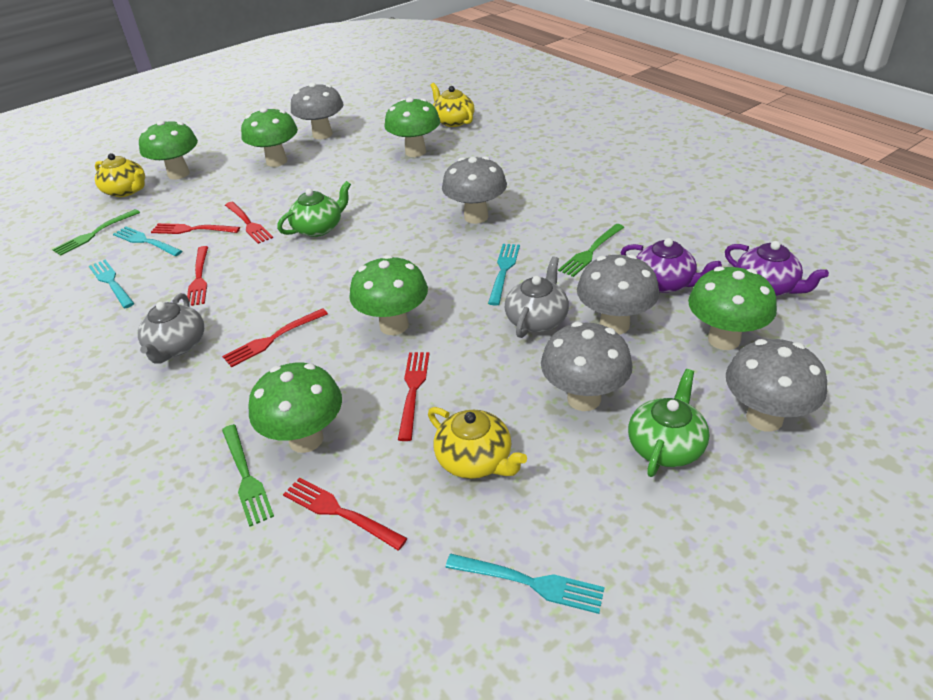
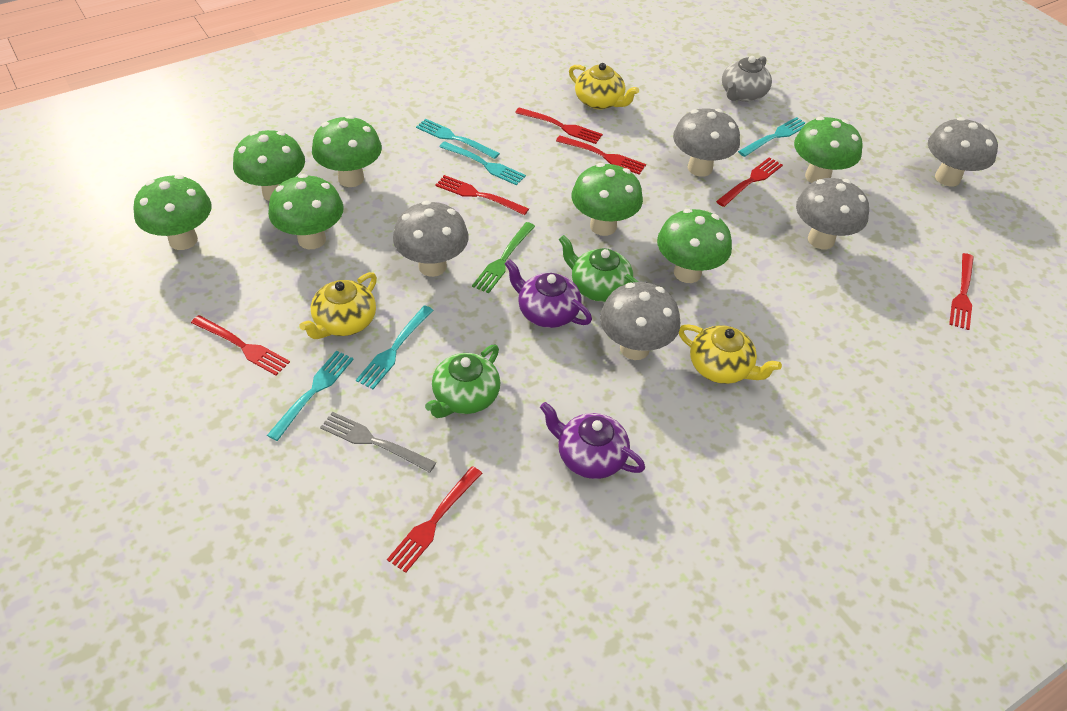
green fork: 3 -> 1
green mushroom: 6 -> 7
grey fork: 0 -> 1
grey teapot: 2 -> 1
red fork: 6 -> 7
turquoise fork: 4 -> 5

